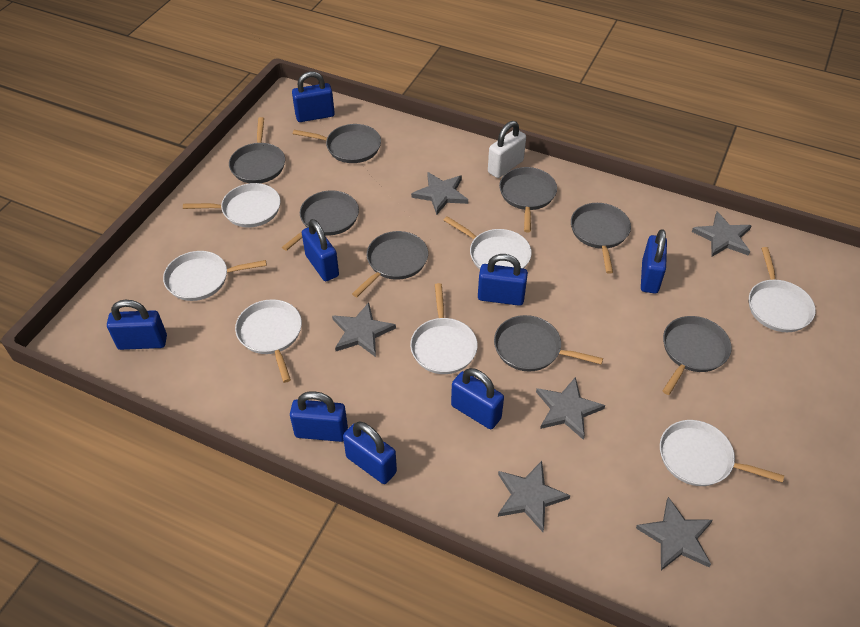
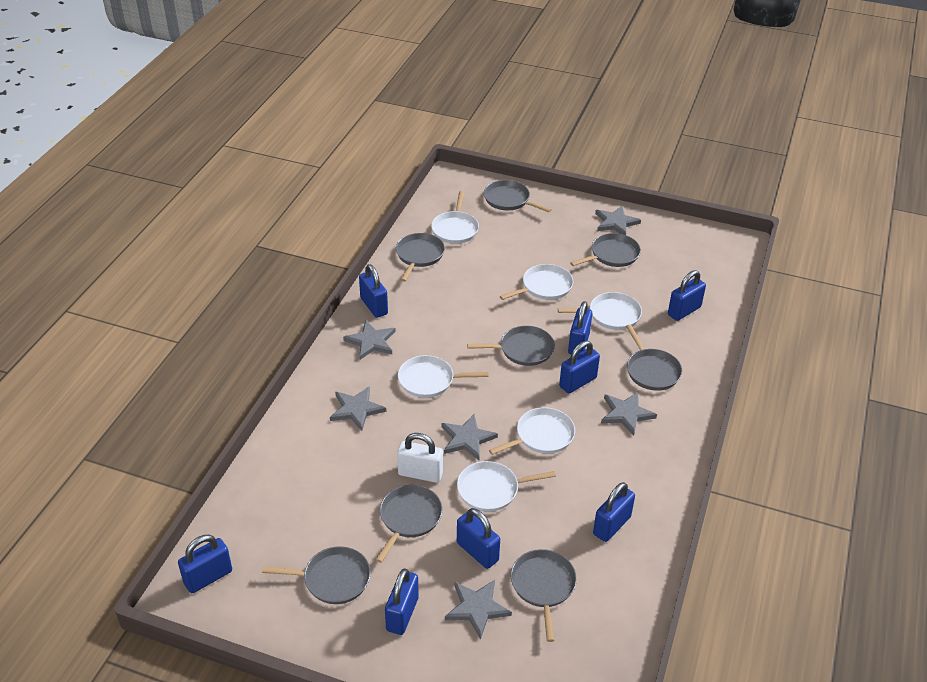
white pan: 7 -> 6

